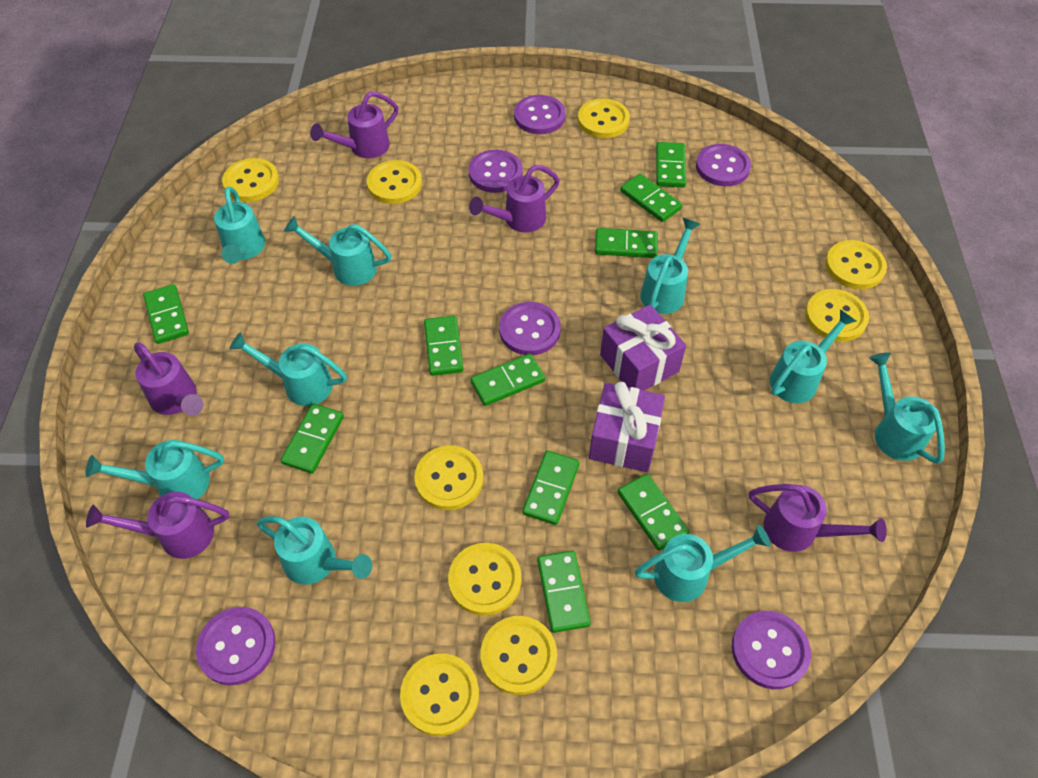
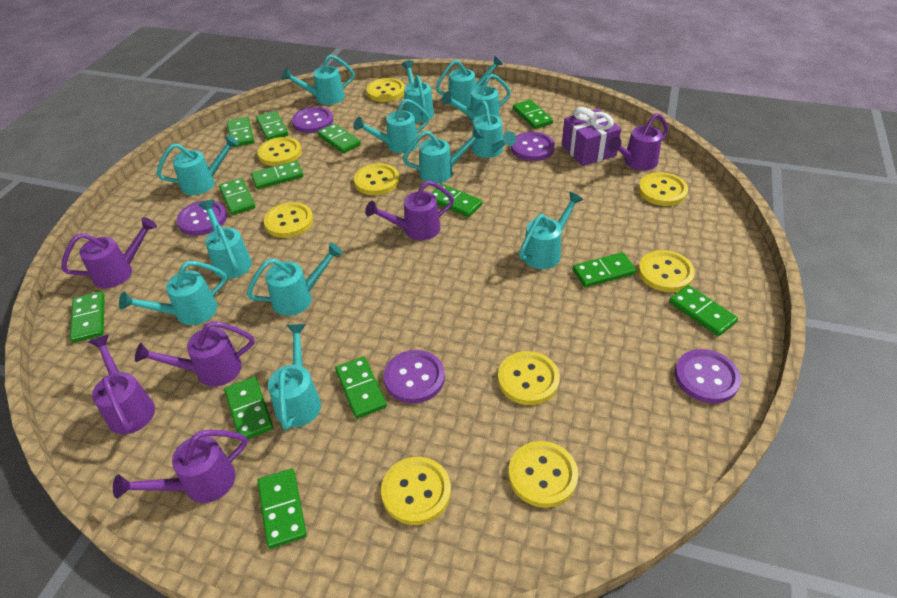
green domino: 10 -> 13
purple button: 6 -> 5
purple gift: 2 -> 1
purple watering can: 5 -> 6
turquoise watering can: 9 -> 13

